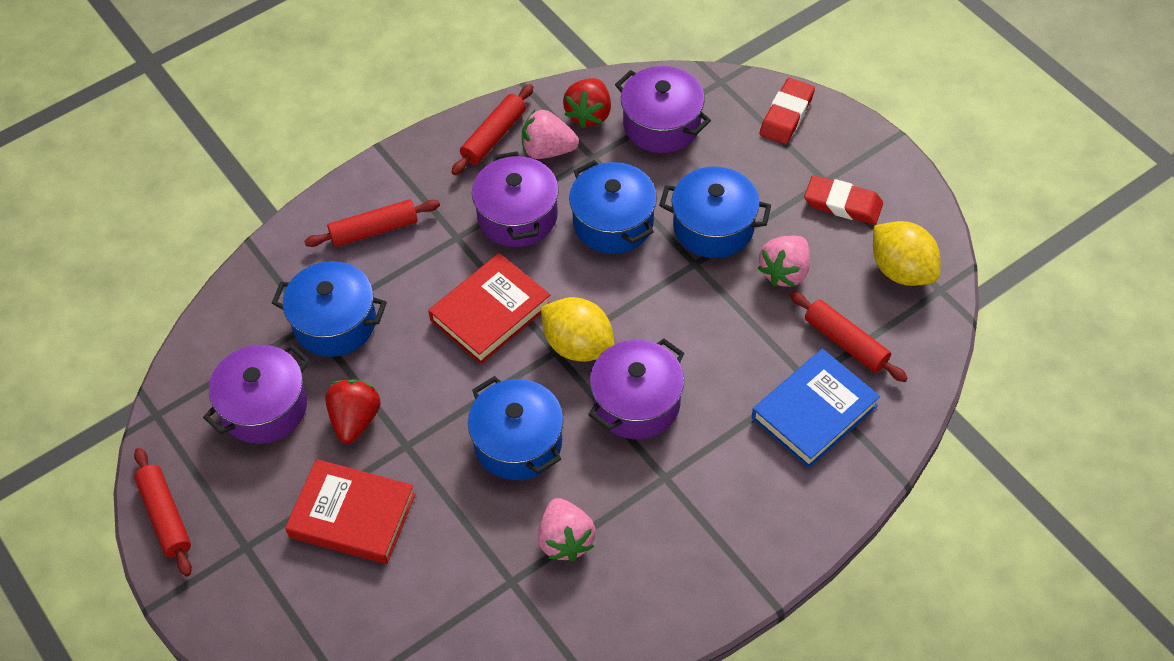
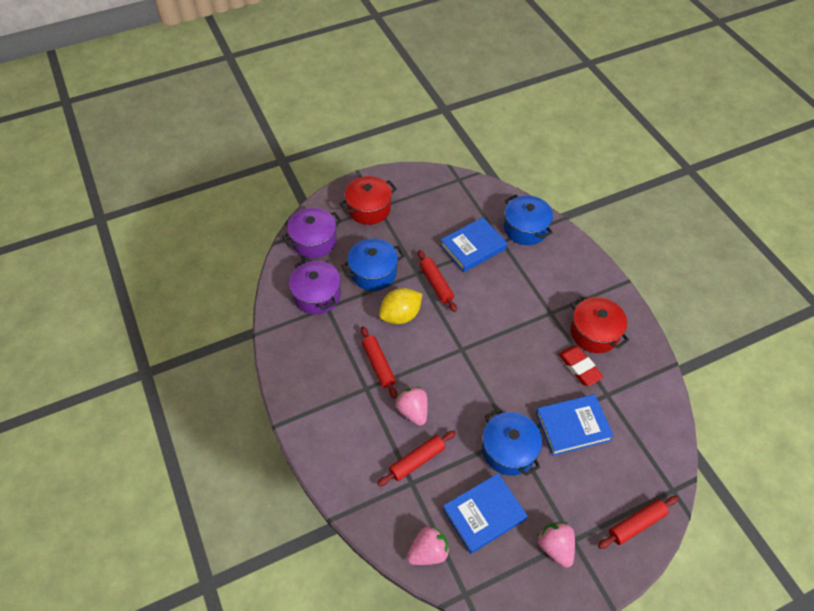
blue book: 1 -> 3
blue pot: 4 -> 3
purple pot: 4 -> 2
red book: 2 -> 0
red eraser: 2 -> 1
red pot: 0 -> 2
red strawberry: 2 -> 0
yellow lemon: 2 -> 1

